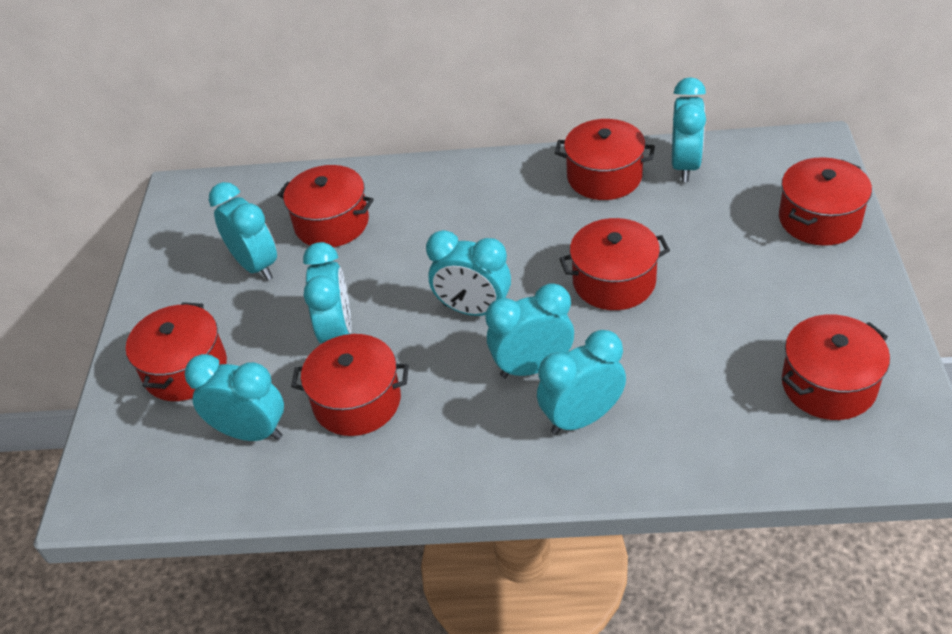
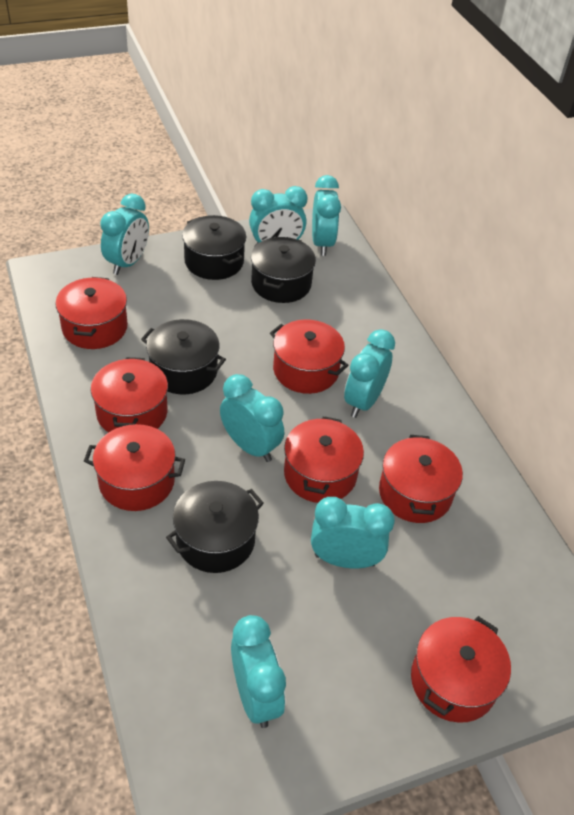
black pot: 0 -> 4

